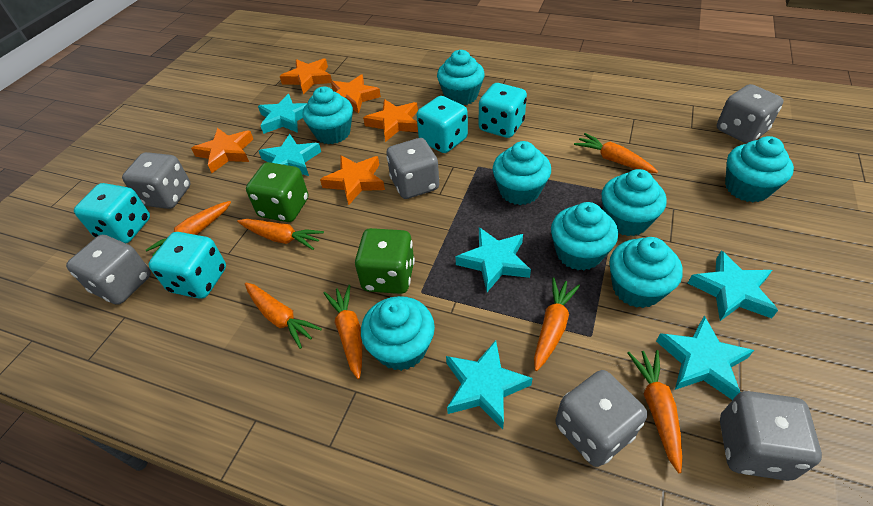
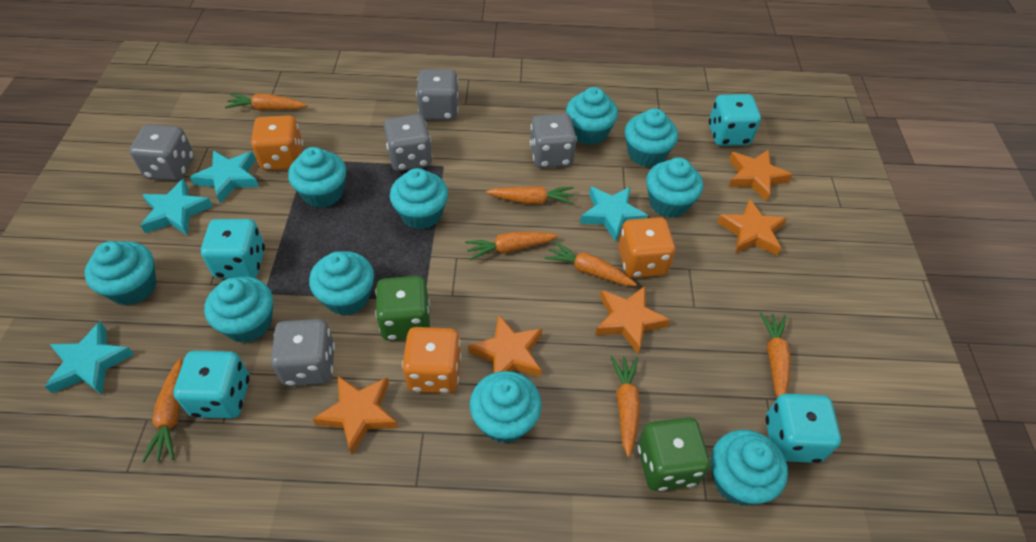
grey dice: 6 -> 5
orange dice: 0 -> 3
turquoise cupcake: 8 -> 10
turquoise star: 6 -> 4

